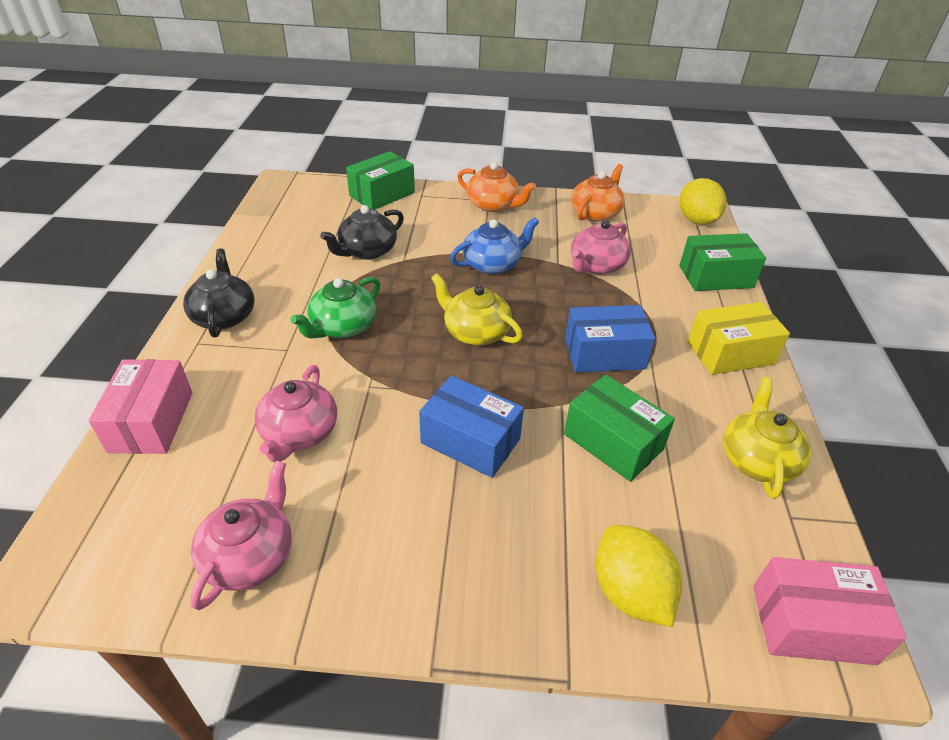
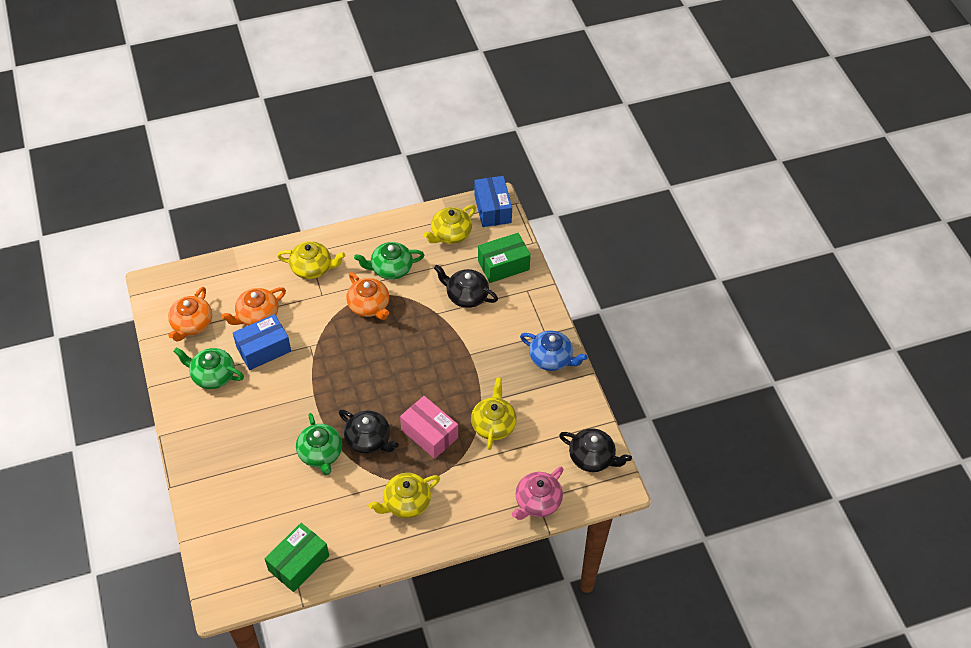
black teapot: 2 -> 3
green box: 3 -> 2
green teapot: 1 -> 3
orange teapot: 2 -> 3
pink box: 2 -> 1
pink teapot: 3 -> 1
yellow box: 1 -> 0
yellow lemon: 2 -> 0
yellow teapot: 2 -> 4

